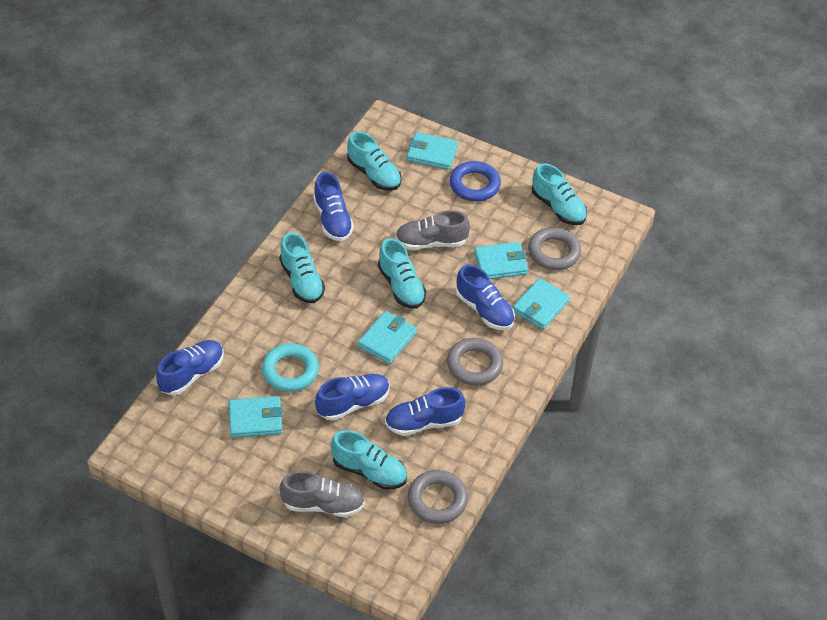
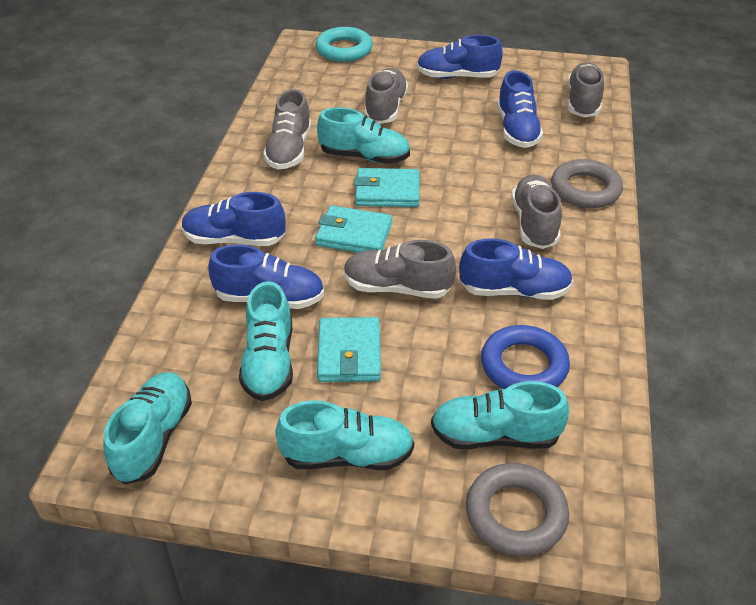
grey ring: 3 -> 2
grey shoe: 2 -> 5
turquoise wallet: 5 -> 3

